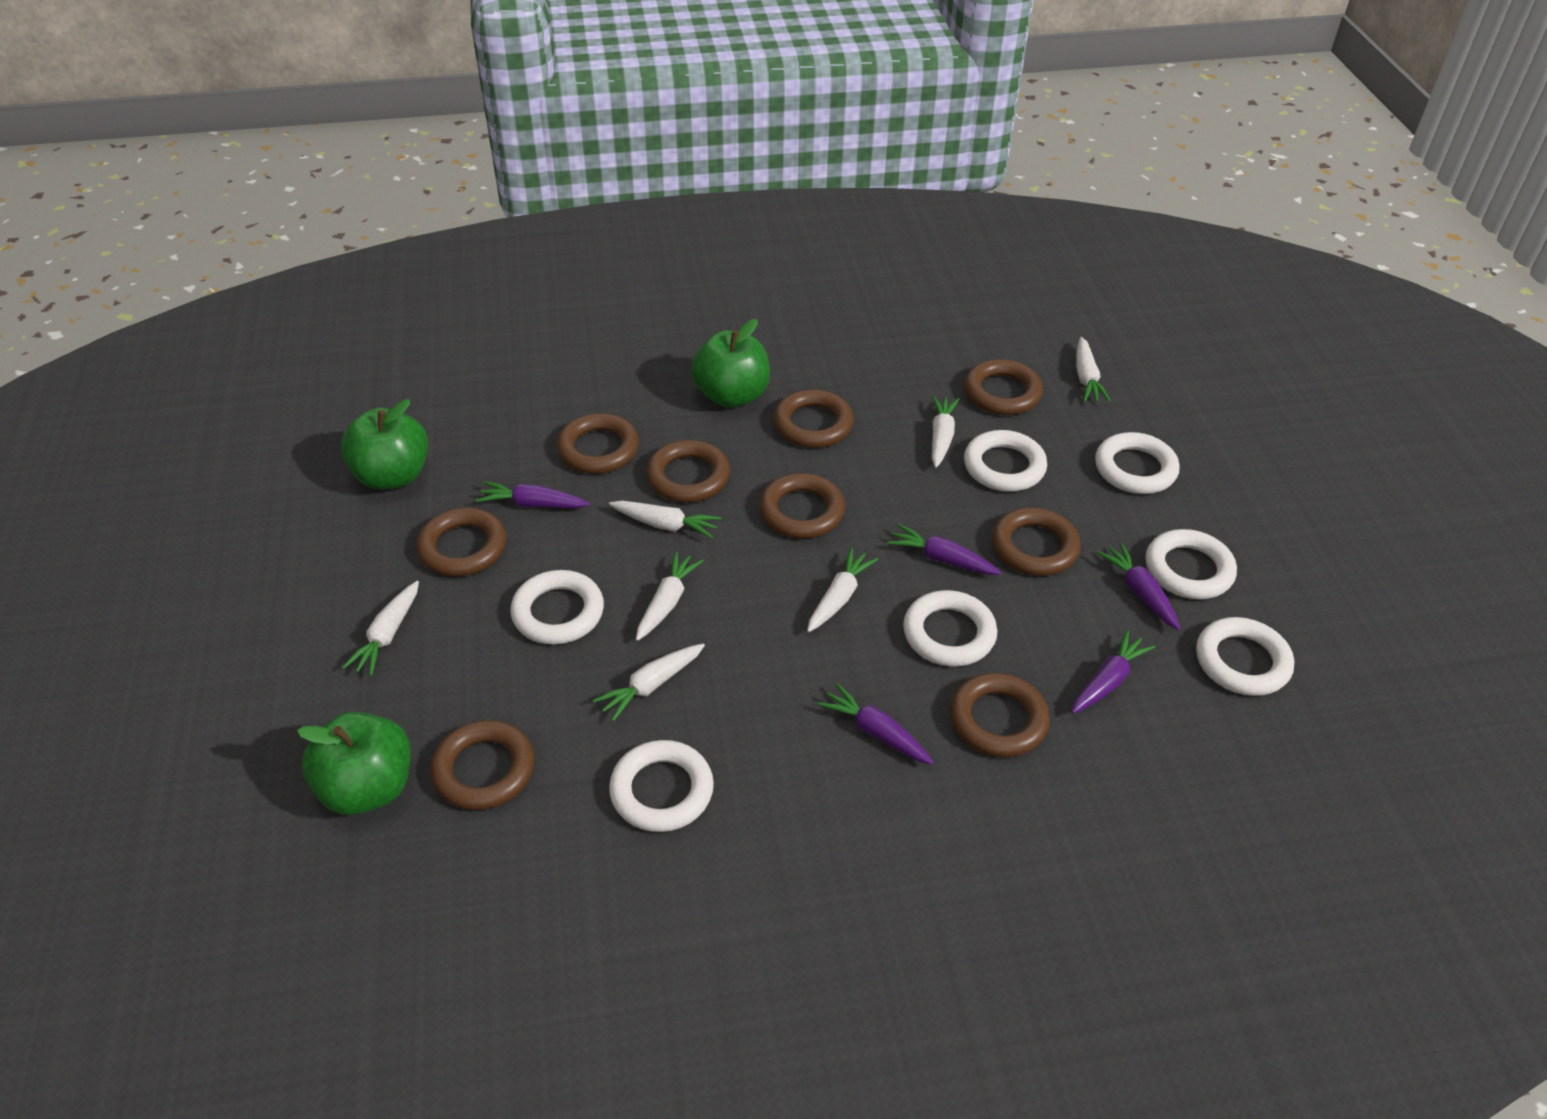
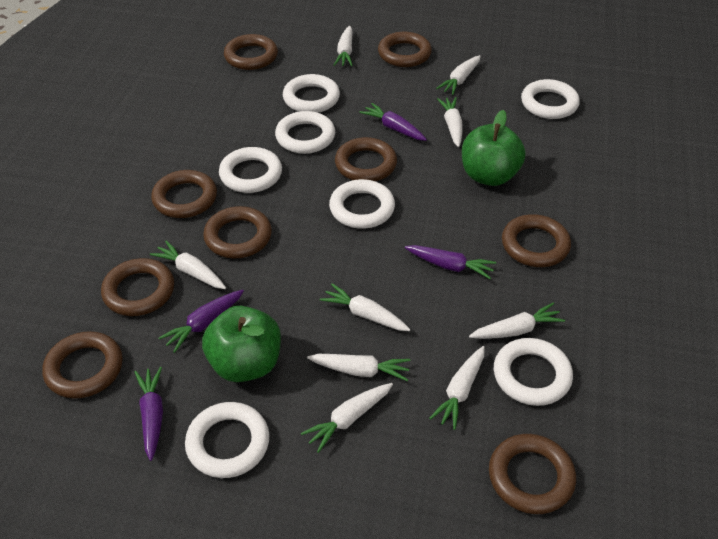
green apple: 3 -> 2
purple carrot: 5 -> 4
white carrot: 7 -> 9

